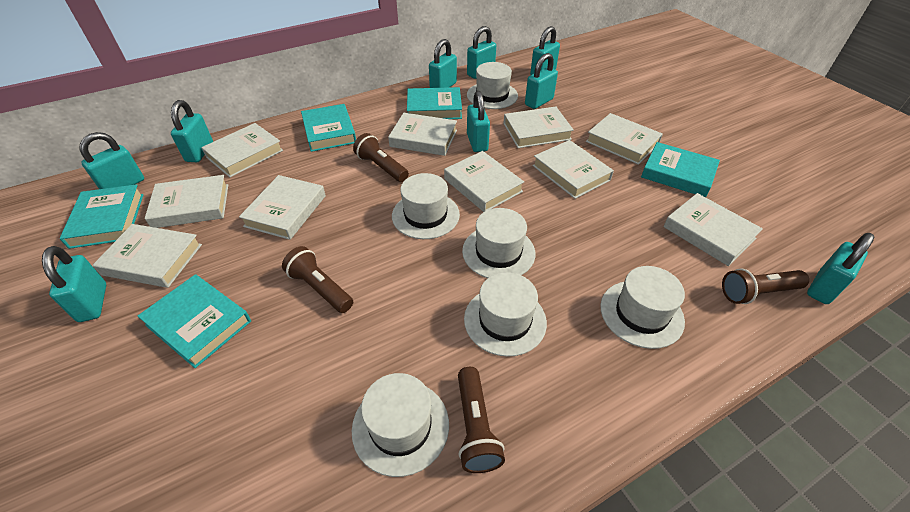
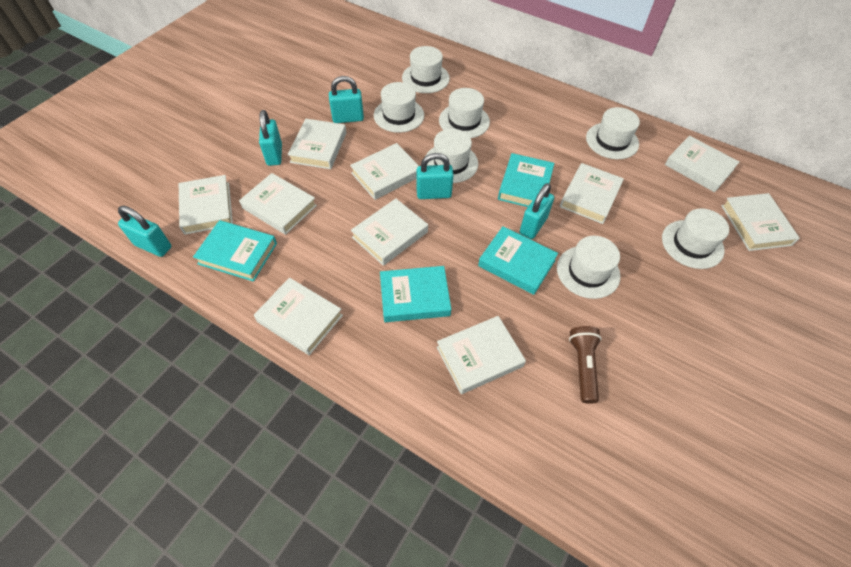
brown flashlight: 4 -> 1
turquoise book: 5 -> 4
turquoise padlock: 9 -> 5
white hat: 6 -> 7

